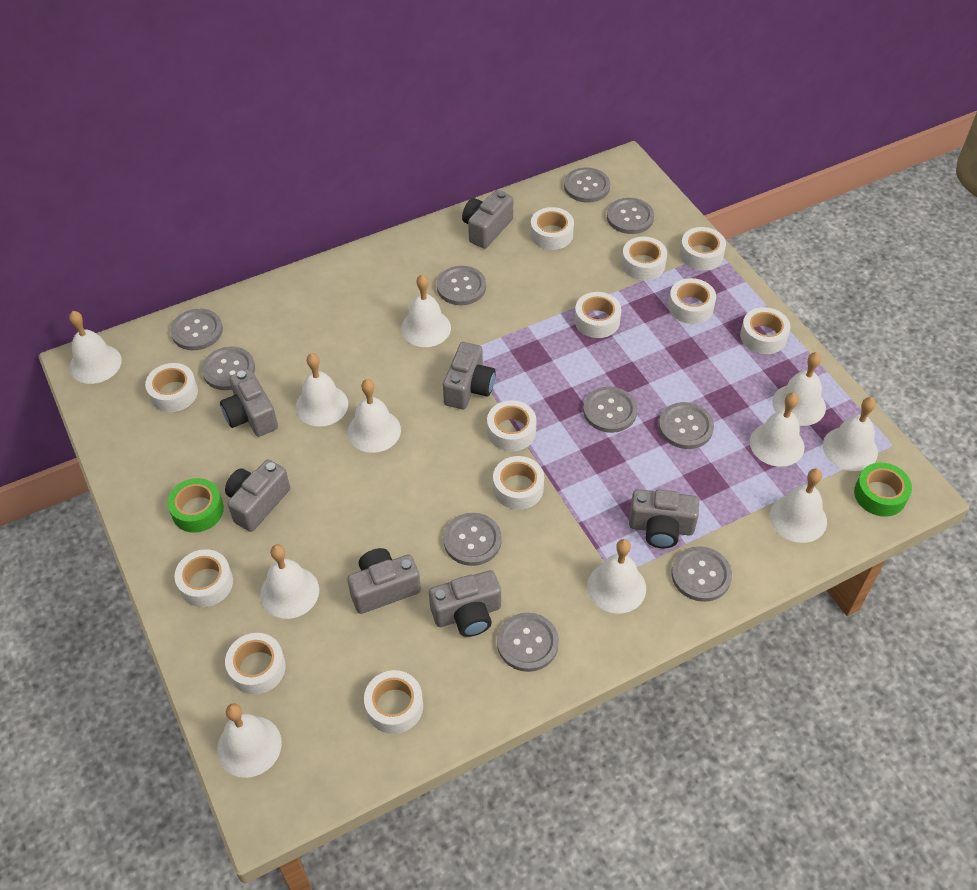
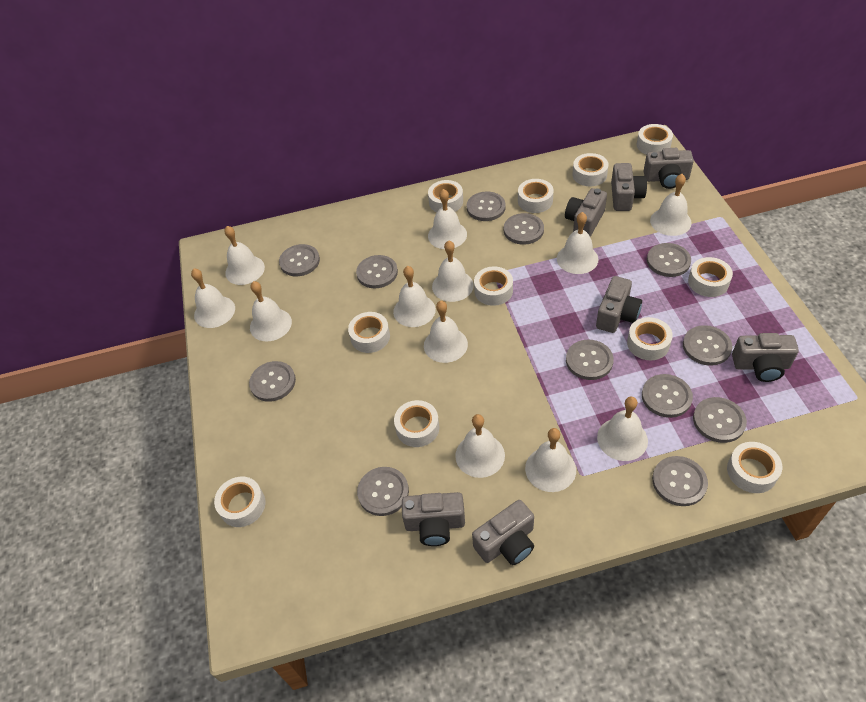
green tape: 2 -> 0
grey button: 10 -> 12
white bell: 11 -> 12
white tape: 12 -> 11

